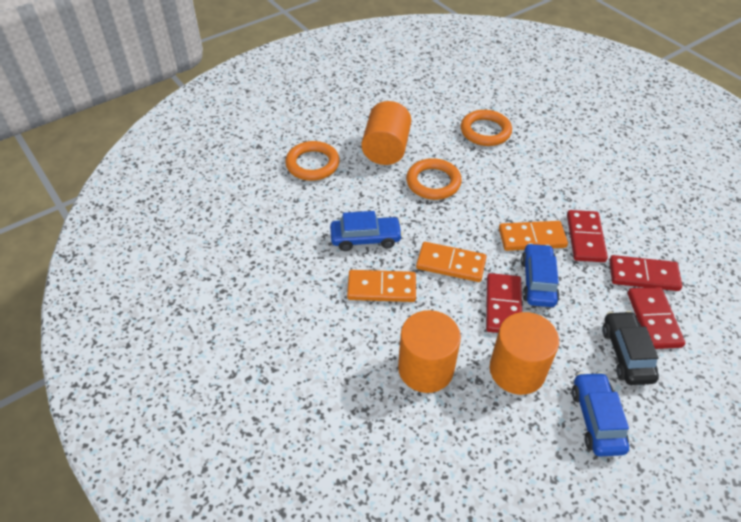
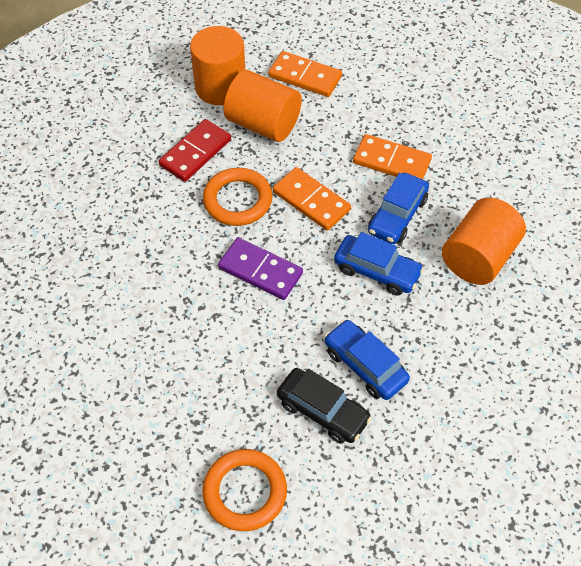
orange ring: 3 -> 2
purple domino: 0 -> 1
red domino: 4 -> 1

